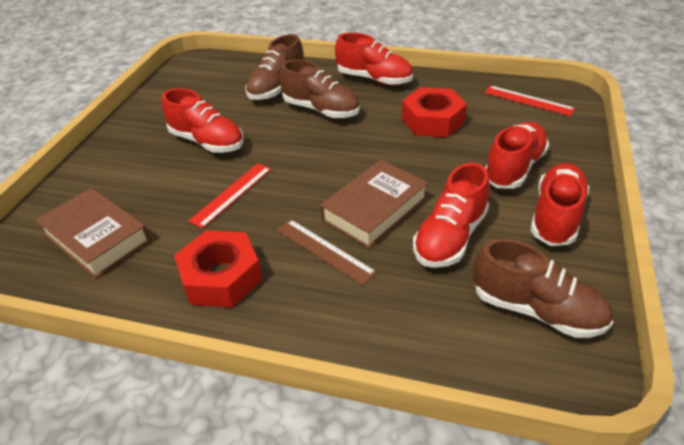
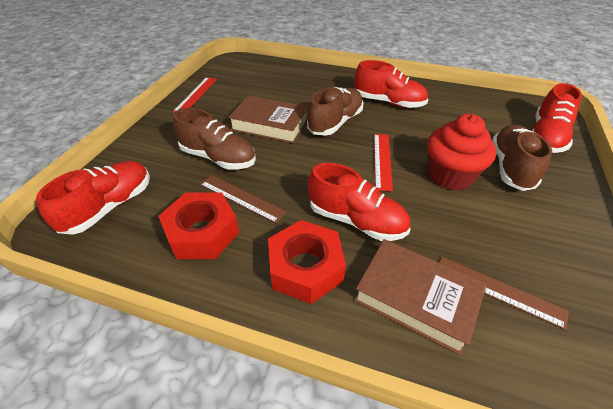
brown ruler: 1 -> 2
red cupcake: 0 -> 1
red shoe: 5 -> 4

